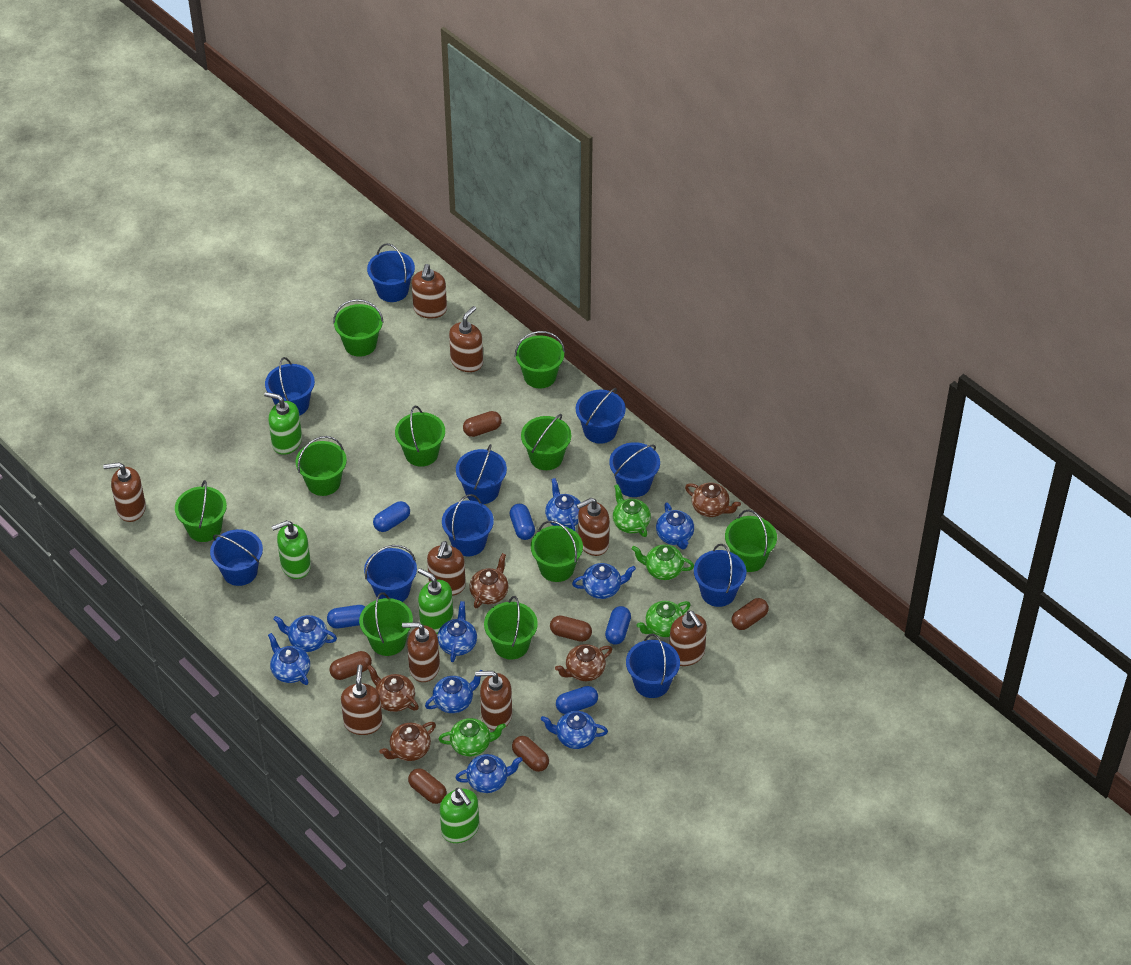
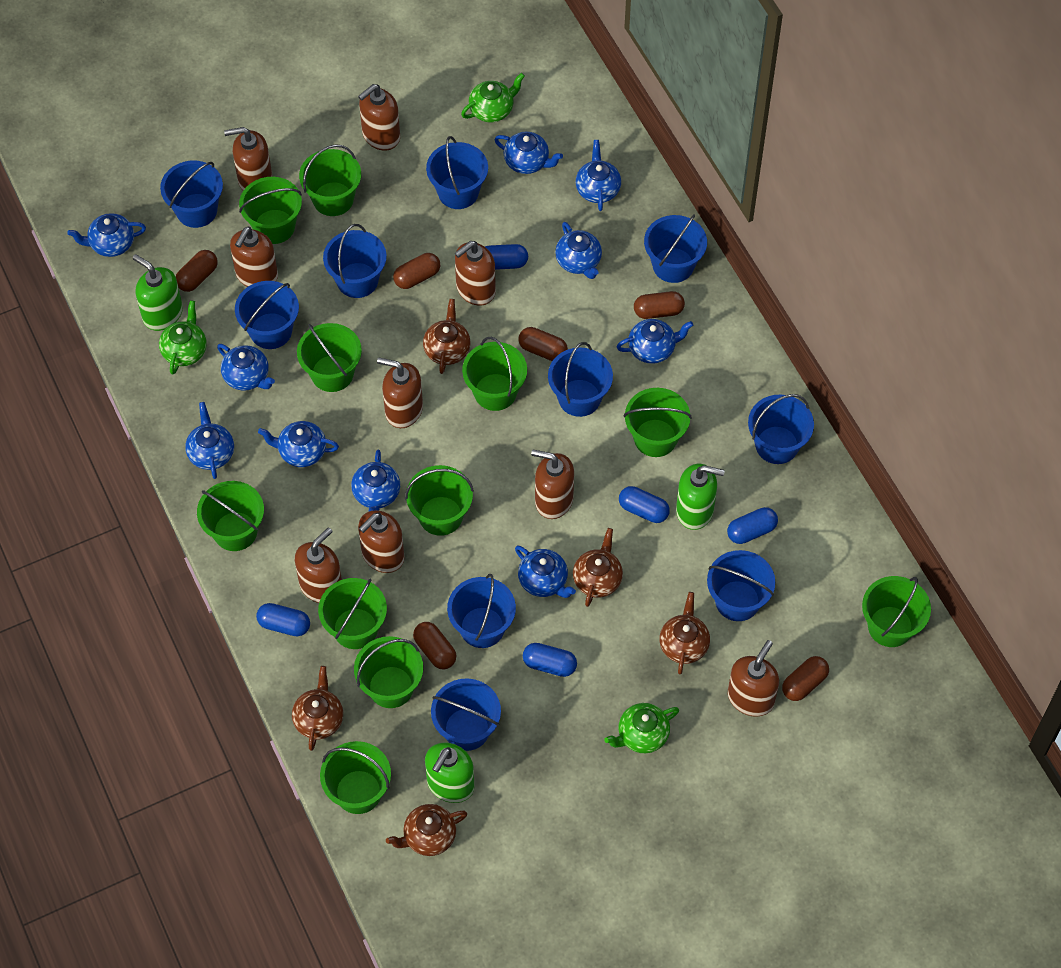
blue teapot: 9 -> 10
green bucket: 10 -> 11
green soap dispenser: 4 -> 3
green teapot: 4 -> 3

